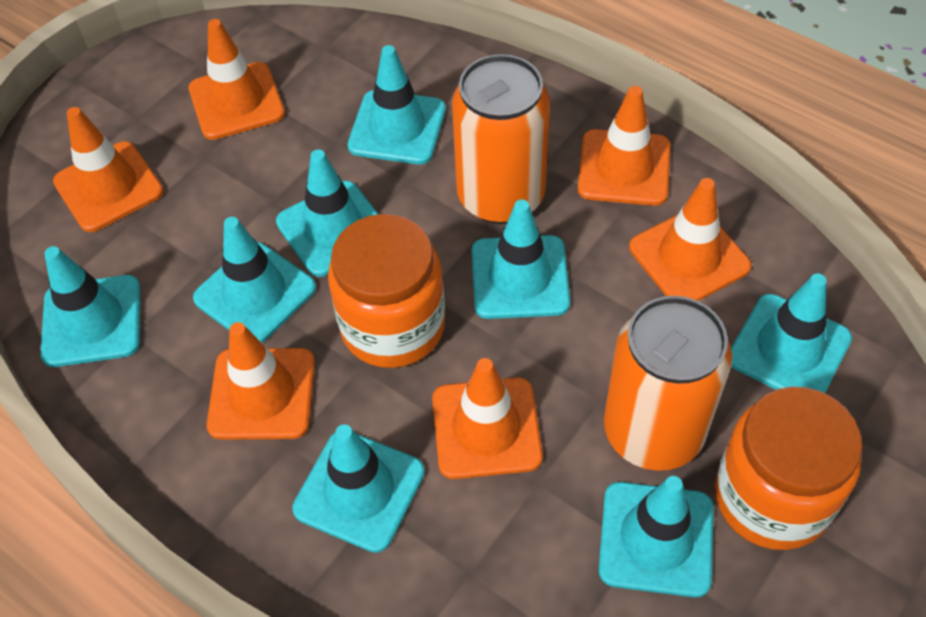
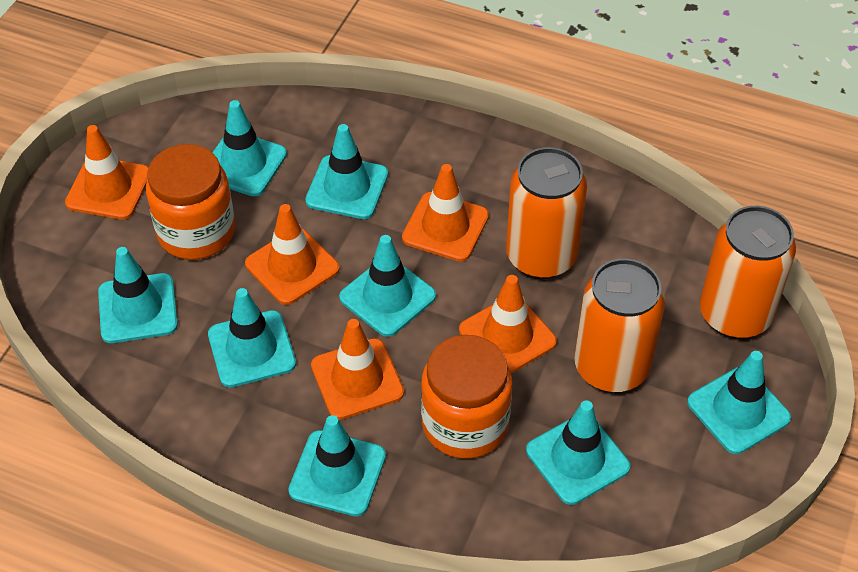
orange can: 2 -> 3
orange traffic cone: 6 -> 5

